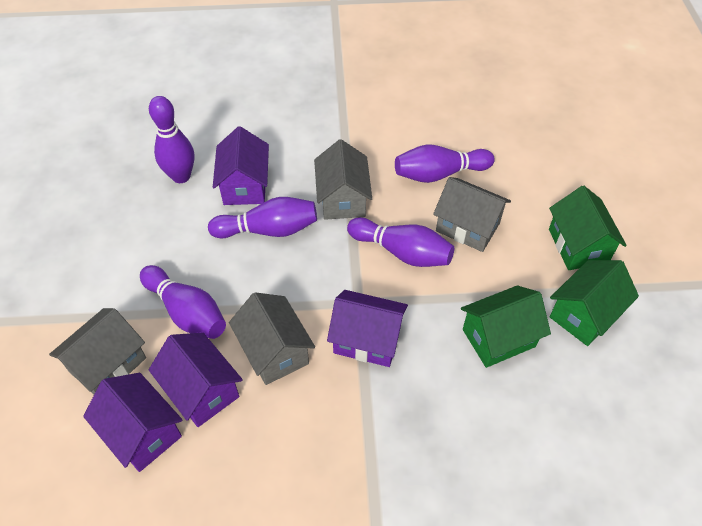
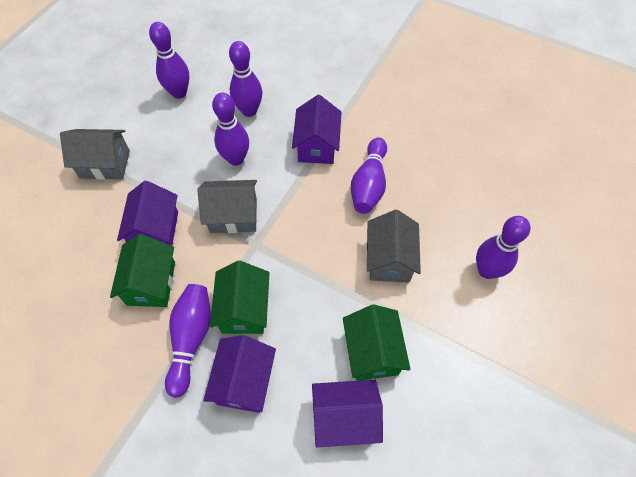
grey house: 4 -> 3
purple bowling pin: 5 -> 6

